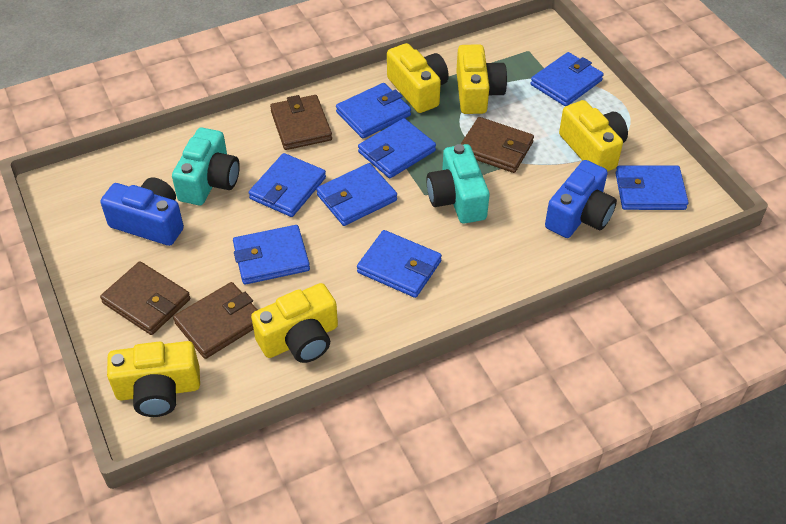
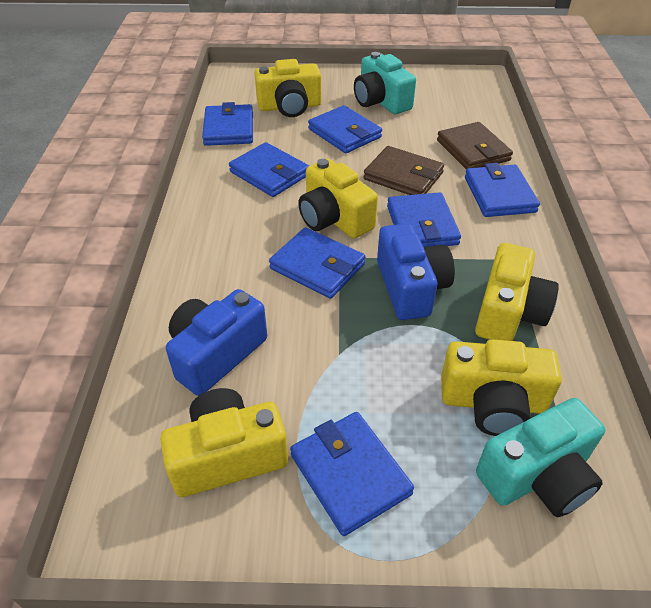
blue wallet: 8 -> 7
brown wallet: 4 -> 2

